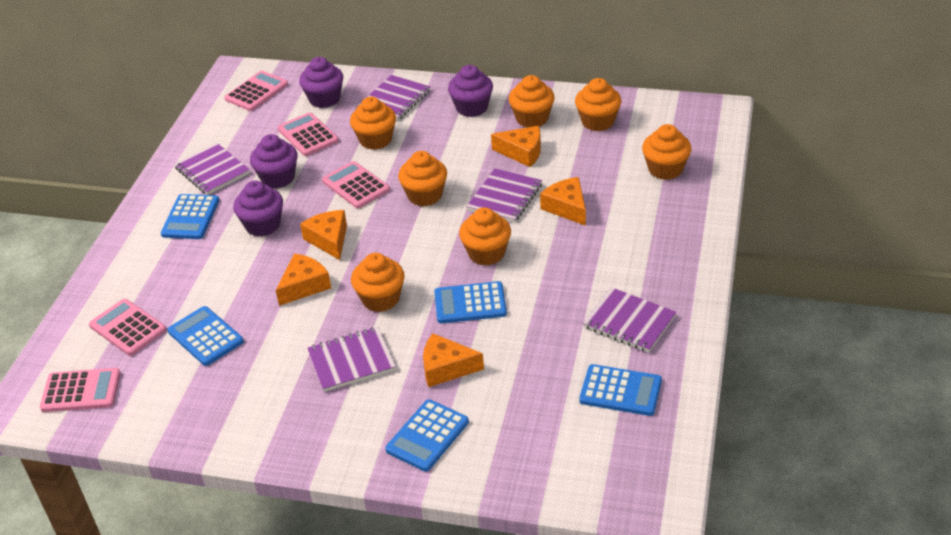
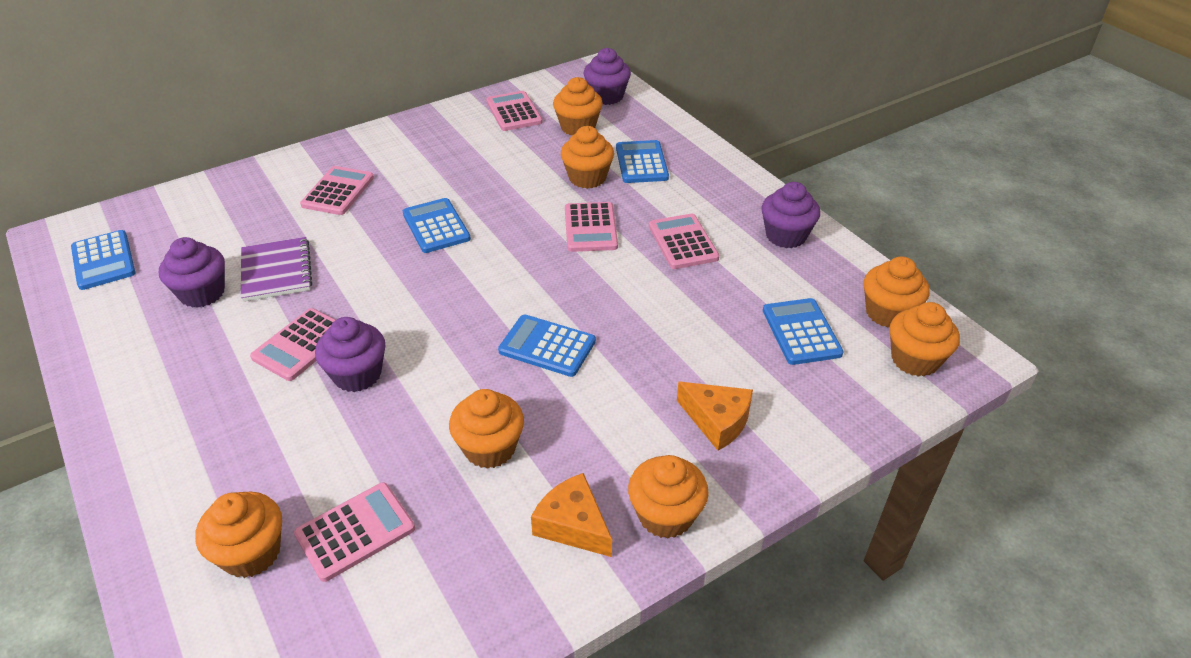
orange cheese: 5 -> 2
pink calculator: 5 -> 6
purple notebook: 5 -> 1

